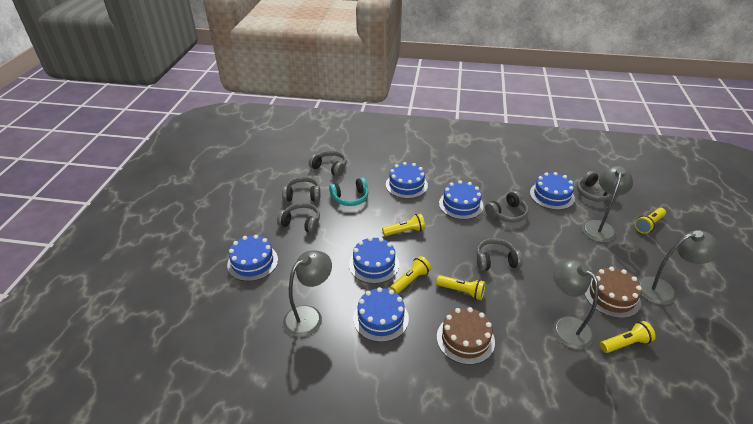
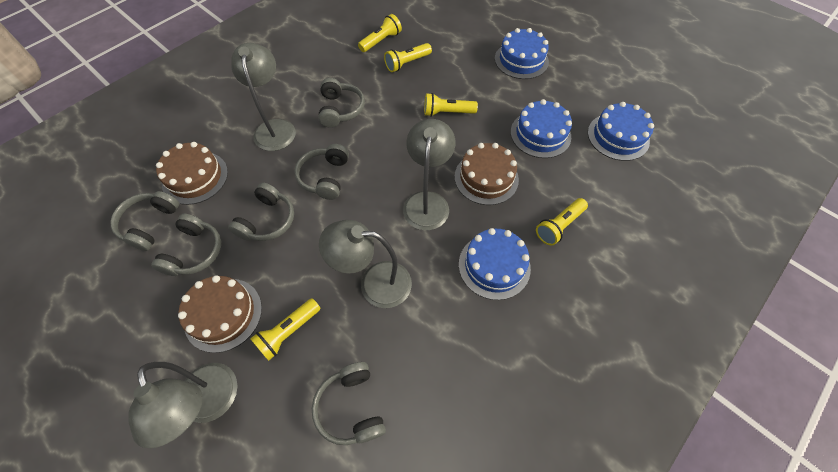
blue cake: 6 -> 4
brown cake: 2 -> 3
turquoise headphones: 1 -> 0

